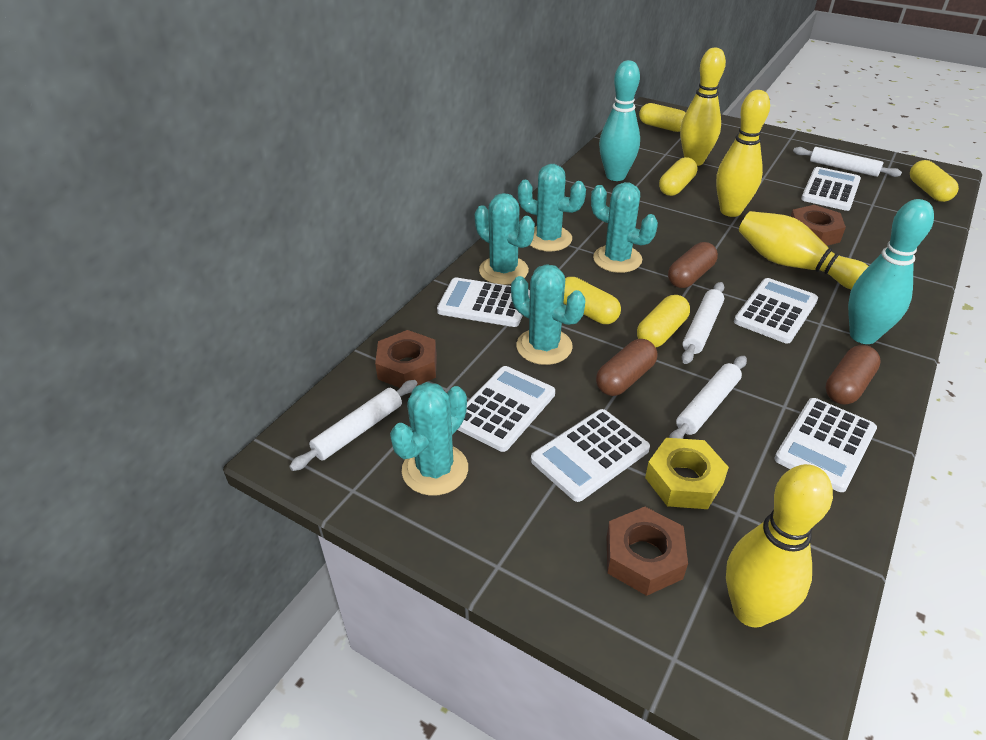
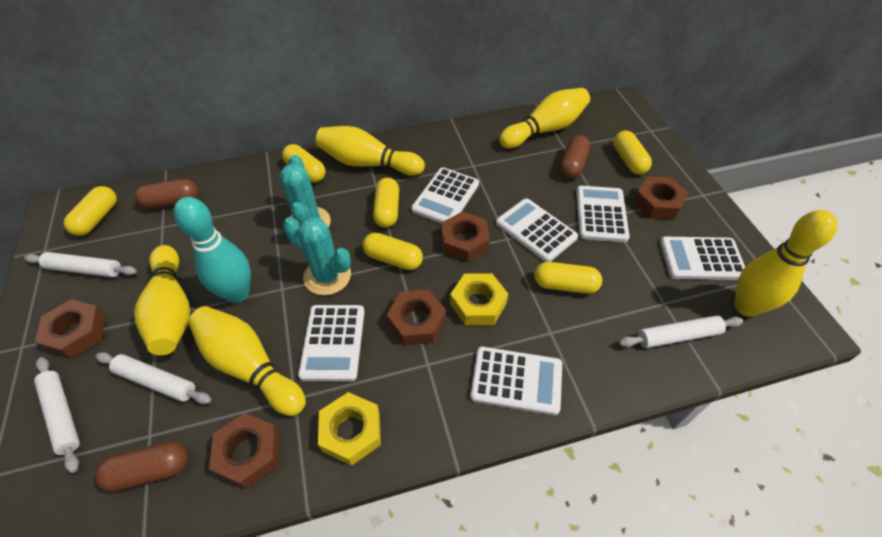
brown nut: 3 -> 5
turquoise bowling pin: 2 -> 1
turquoise cactus: 5 -> 2
yellow bowling pin: 4 -> 5
yellow capsule: 5 -> 6
yellow nut: 1 -> 2

